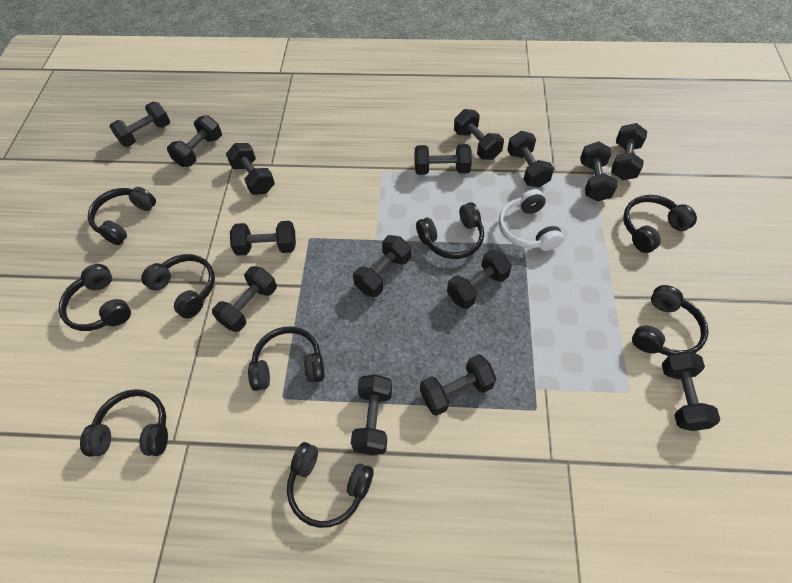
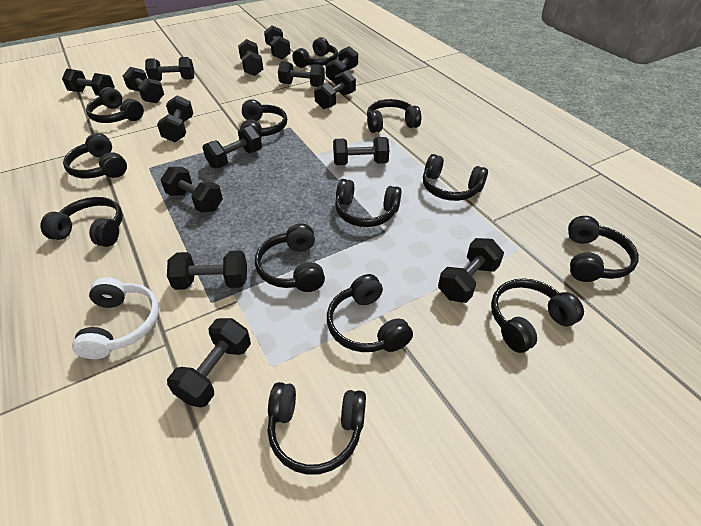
black headphones: 9 -> 13

